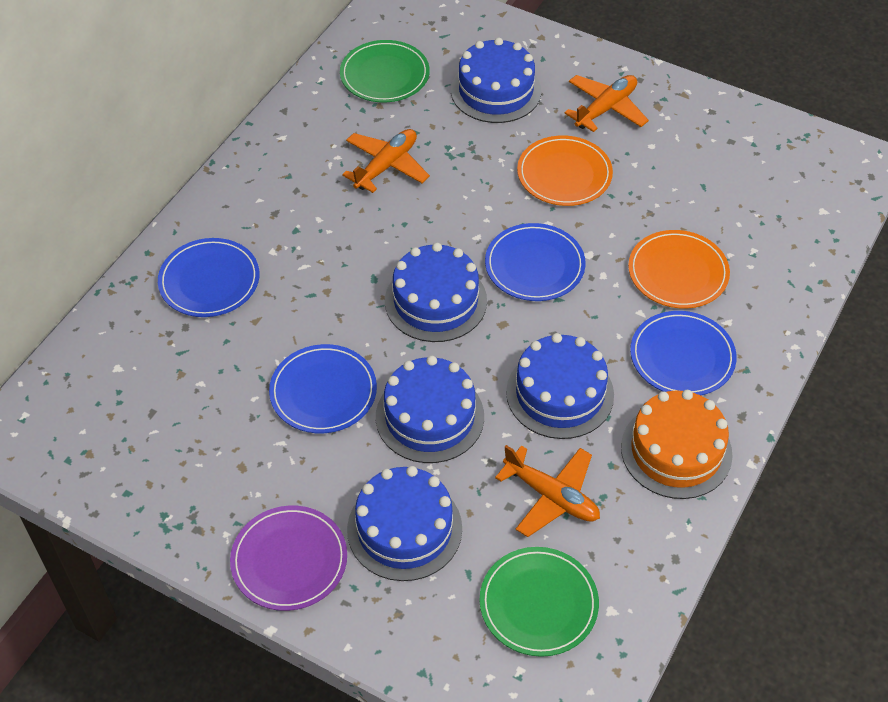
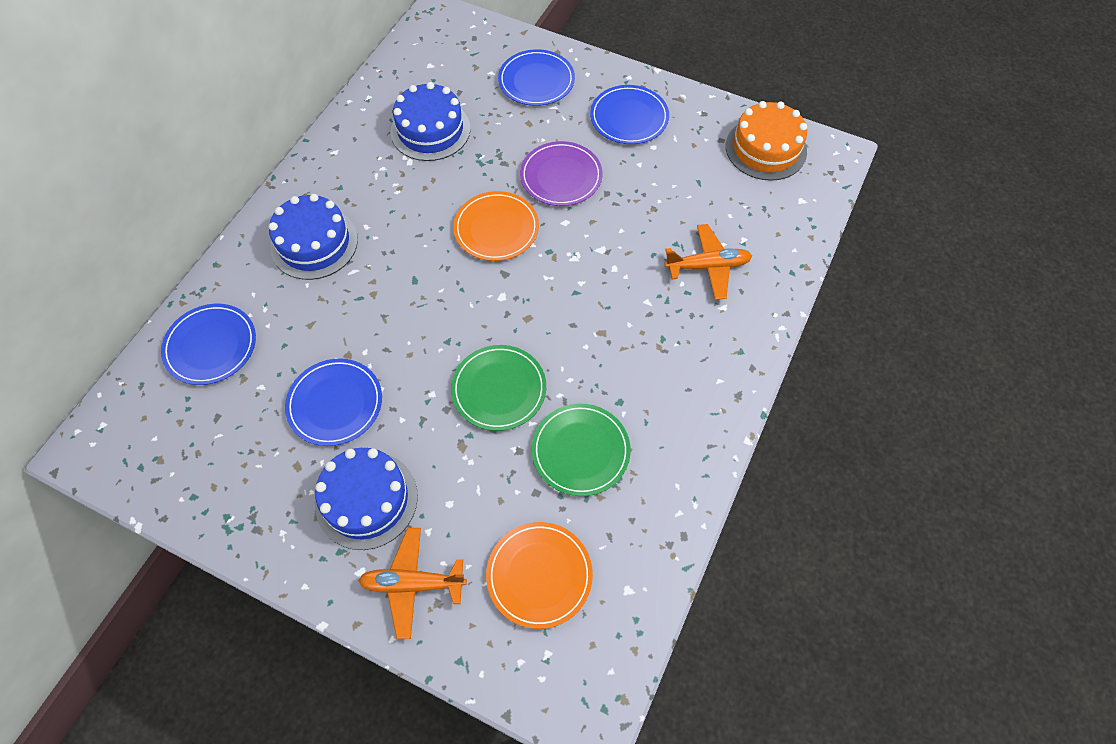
blue cake: 5 -> 3
orange plane: 3 -> 2

